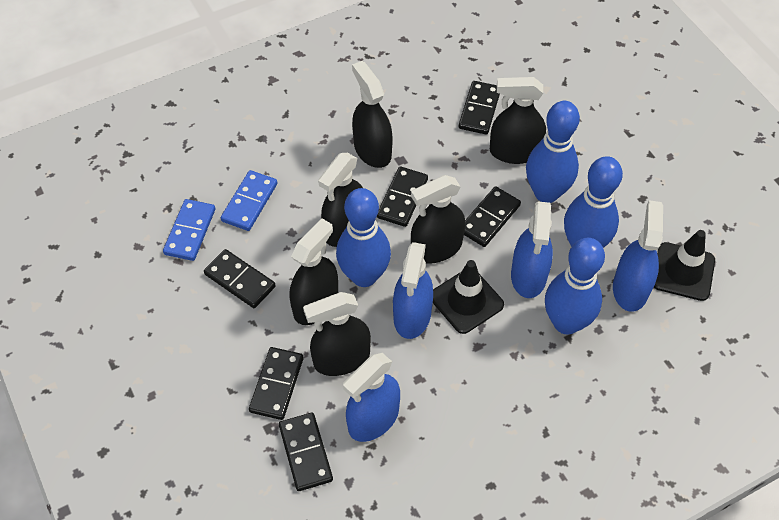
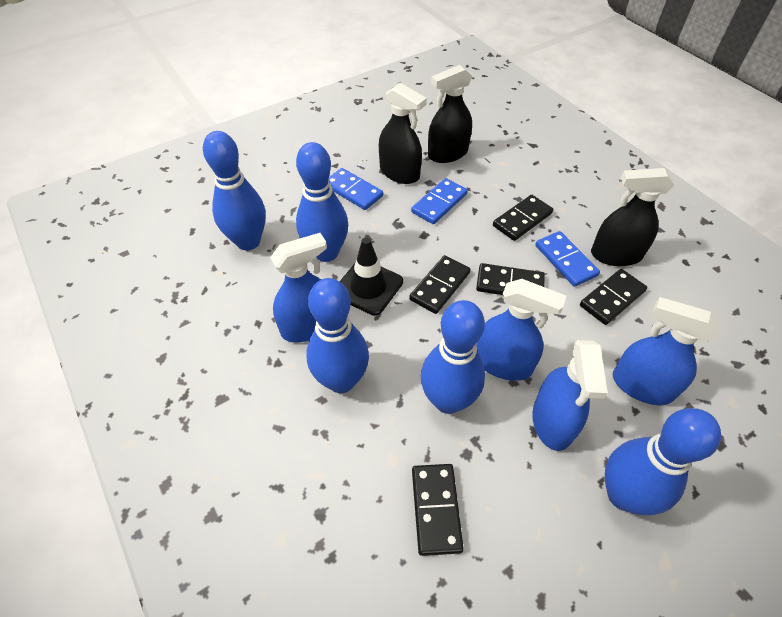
black domino: 6 -> 5
black spray bottle: 6 -> 3
black traffic cone: 2 -> 1
blue bowling pin: 4 -> 5
blue domino: 2 -> 3

